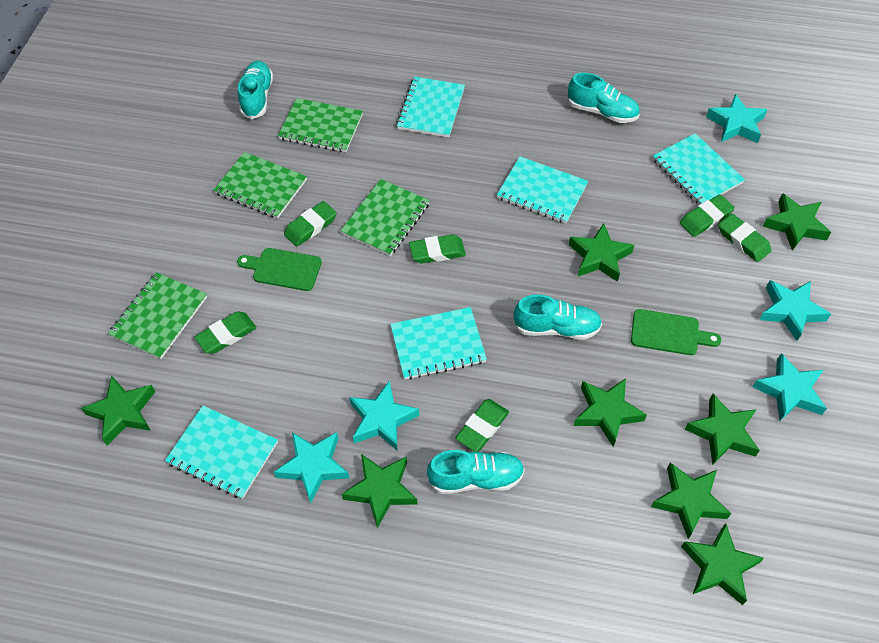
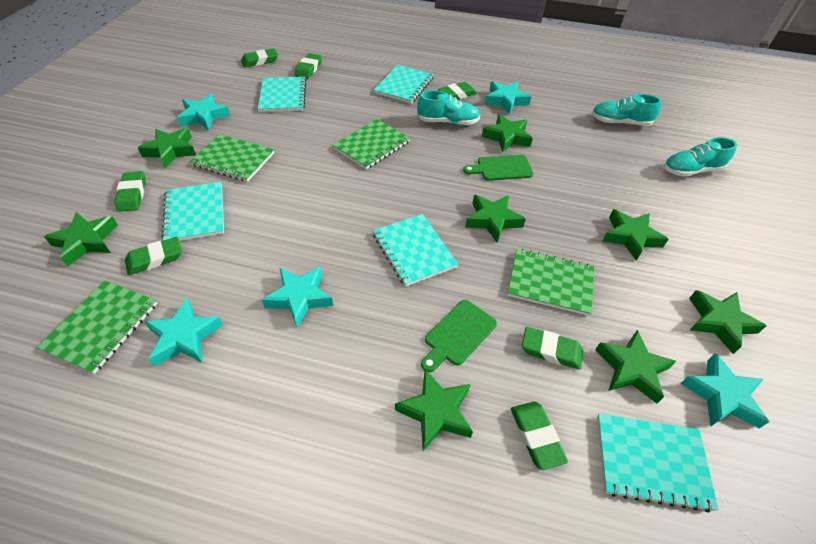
green eraser: 6 -> 7
turquoise shoe: 4 -> 3

